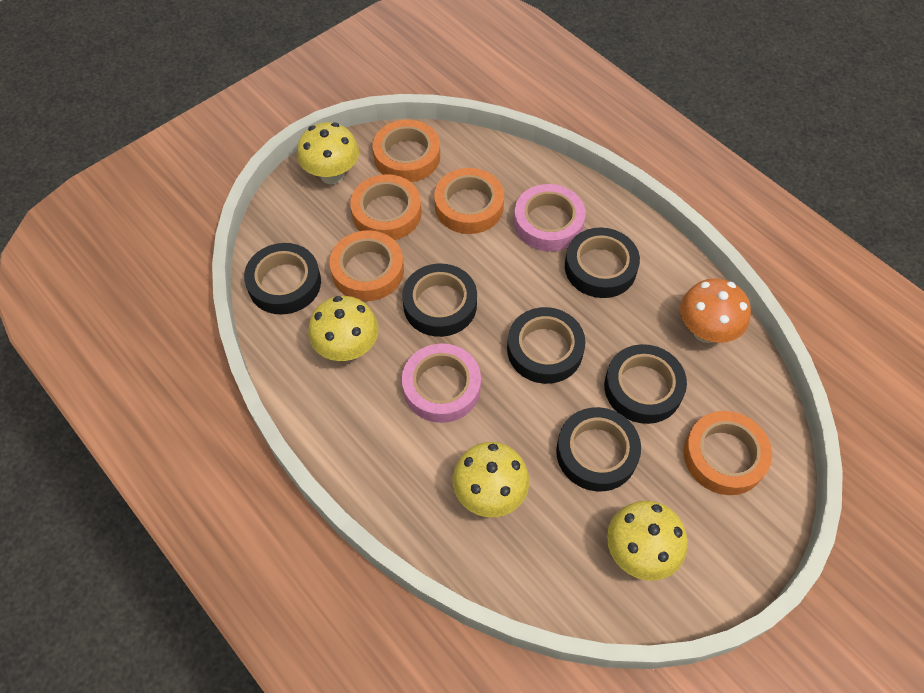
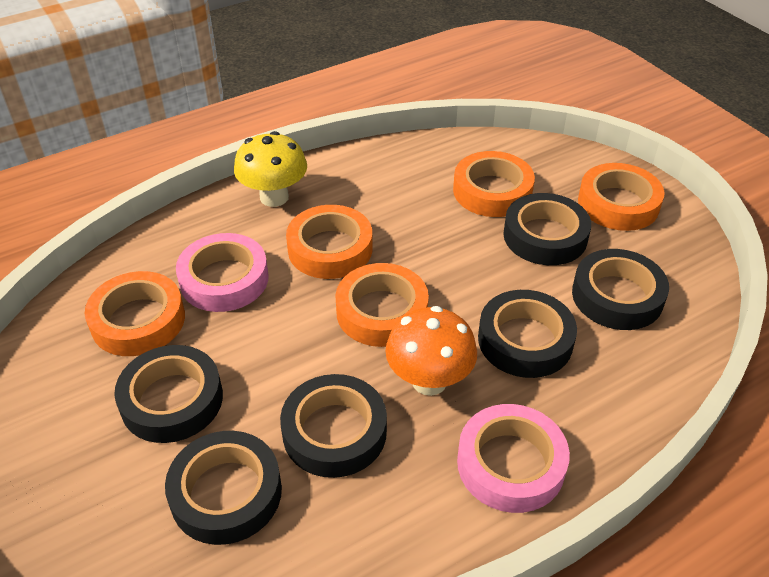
yellow mushroom: 4 -> 1

